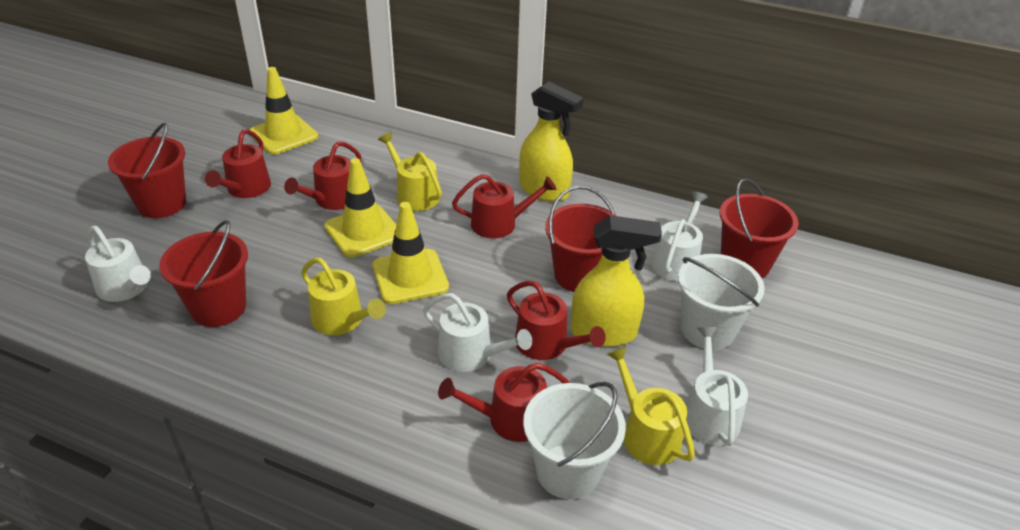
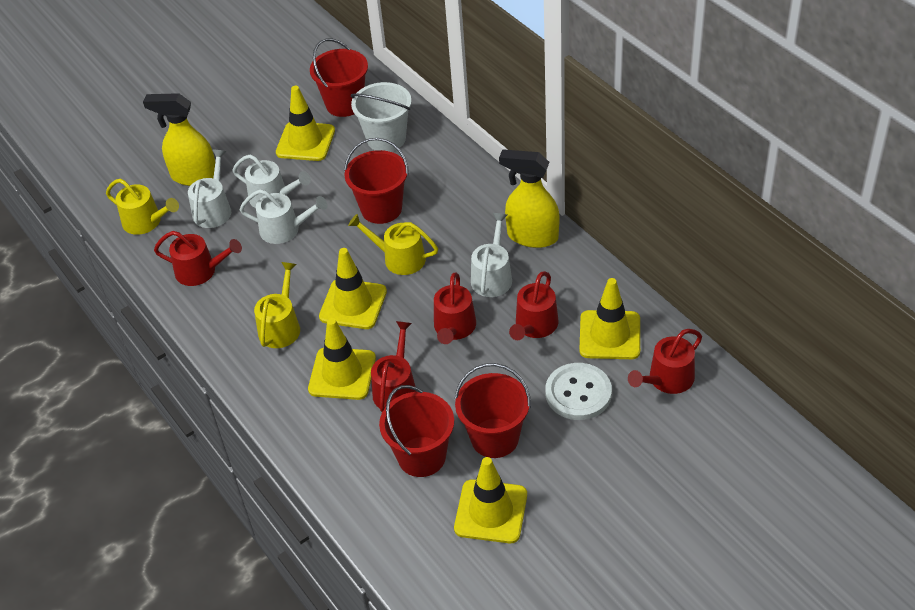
white bucket: 2 -> 1
white button: 0 -> 1
yellow traffic cone: 3 -> 5

